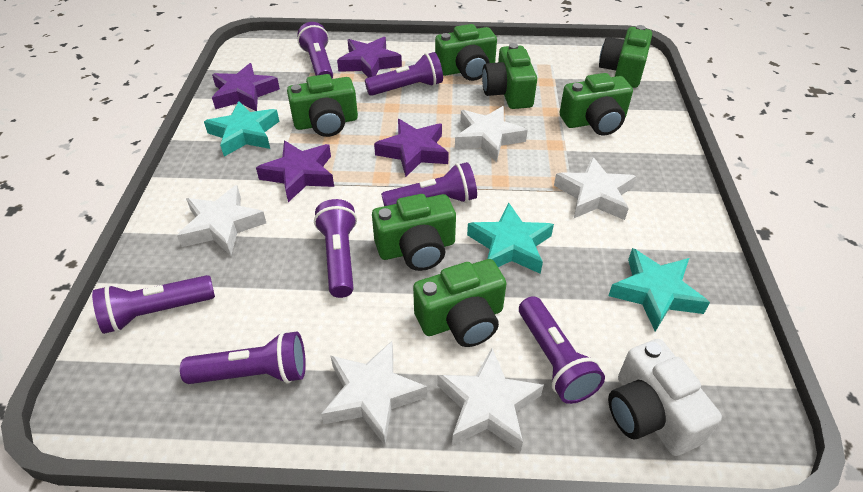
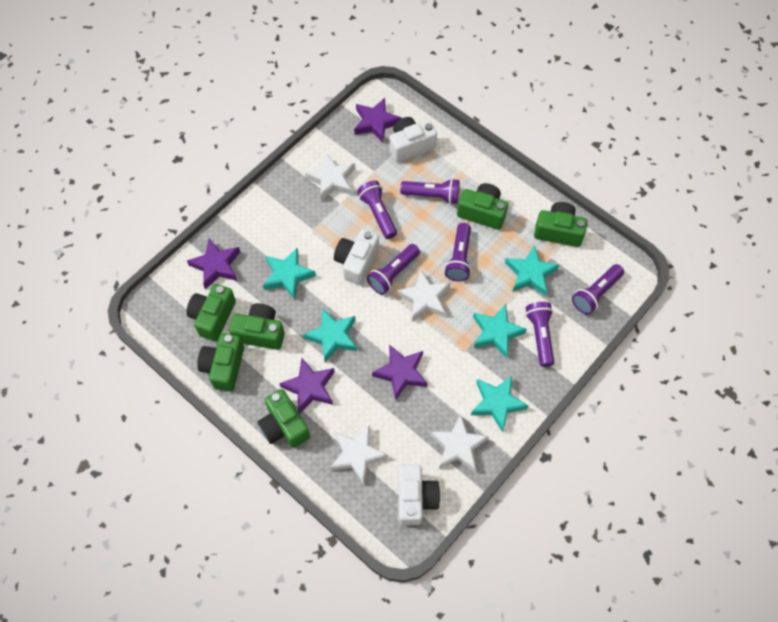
green camera: 7 -> 6
purple flashlight: 7 -> 6
turquoise star: 3 -> 5
white camera: 1 -> 3
white star: 5 -> 4

